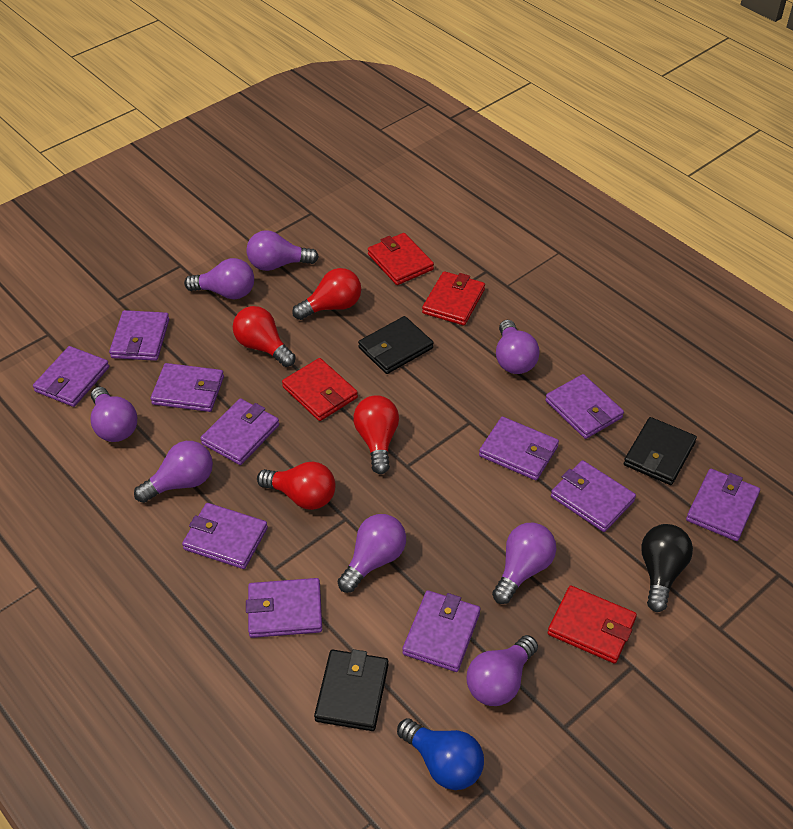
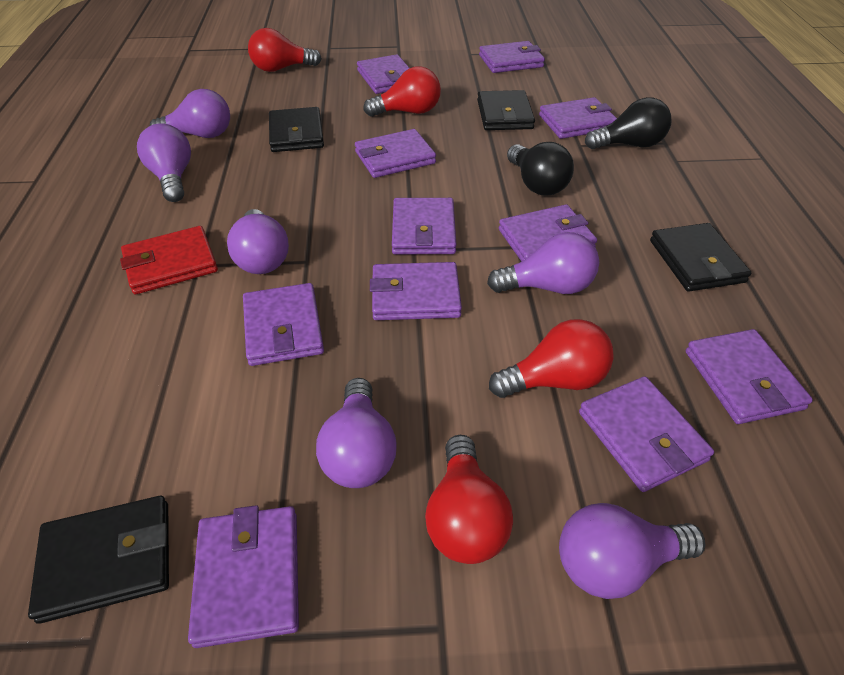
black light bulb: 1 -> 2
black wallet: 3 -> 4
blue light bulb: 1 -> 0
purple light bulb: 8 -> 6
red wallet: 4 -> 1

